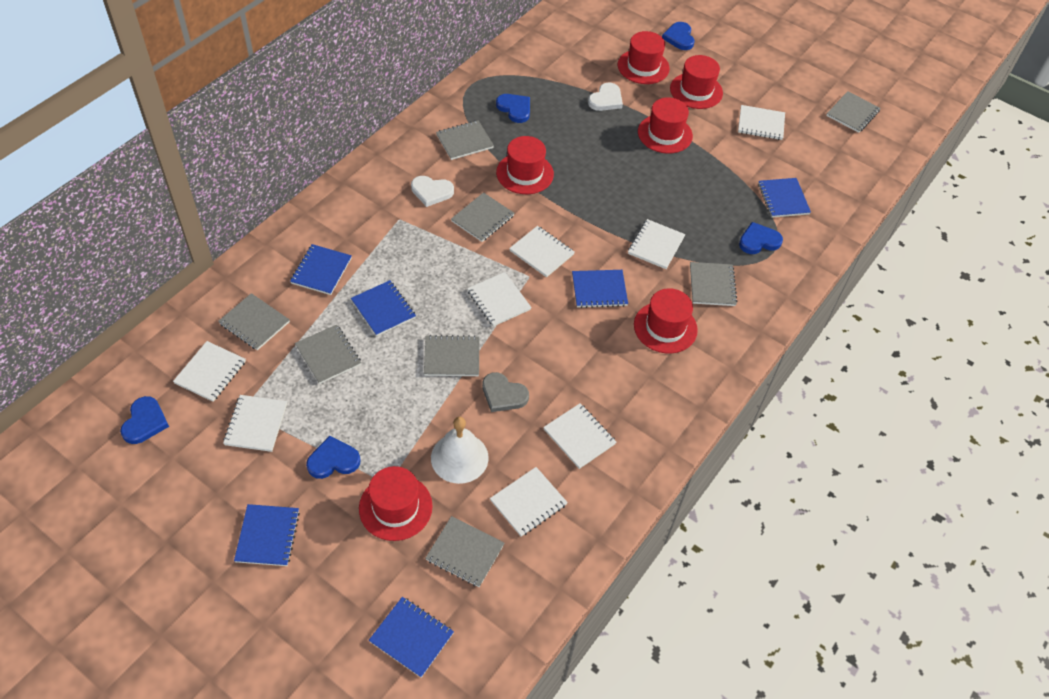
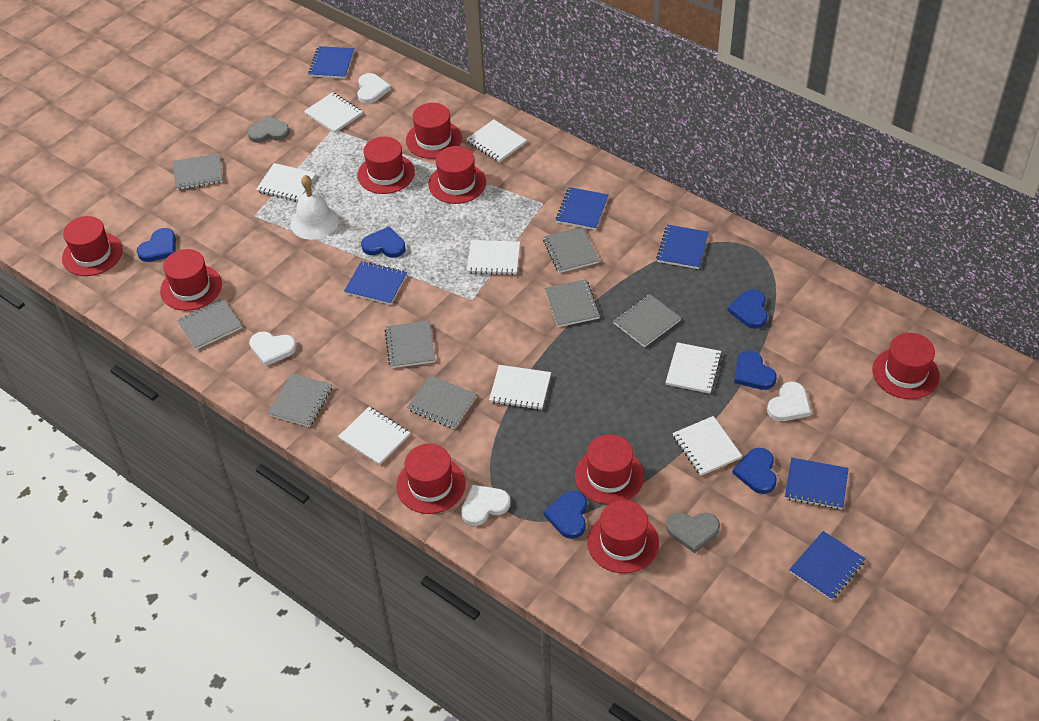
blue heart: 5 -> 6
grey heart: 1 -> 2
red hat: 6 -> 9
white heart: 2 -> 4

